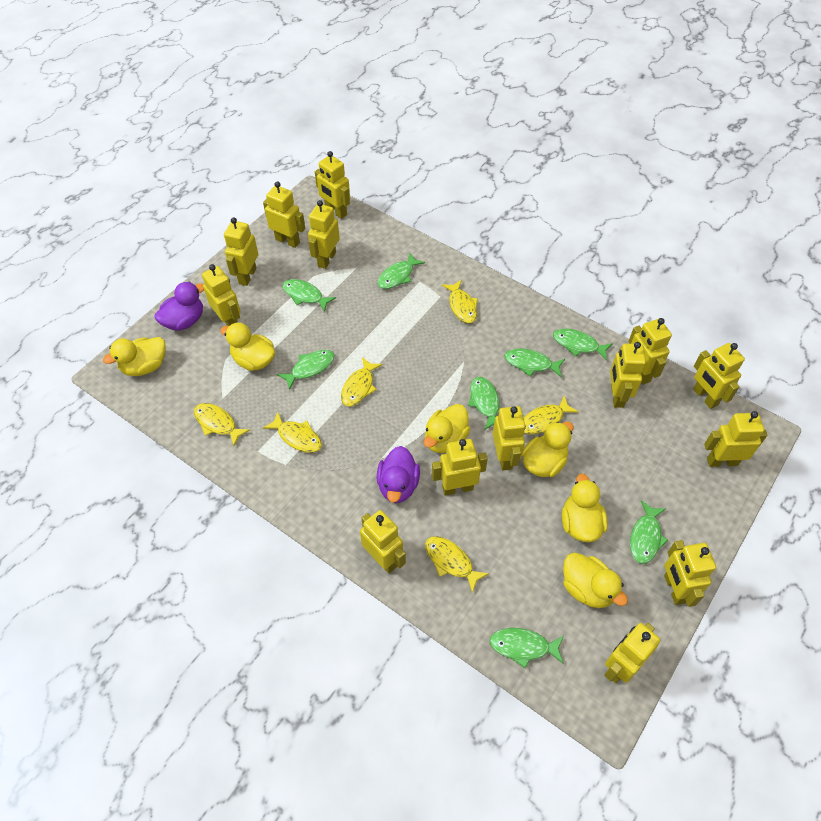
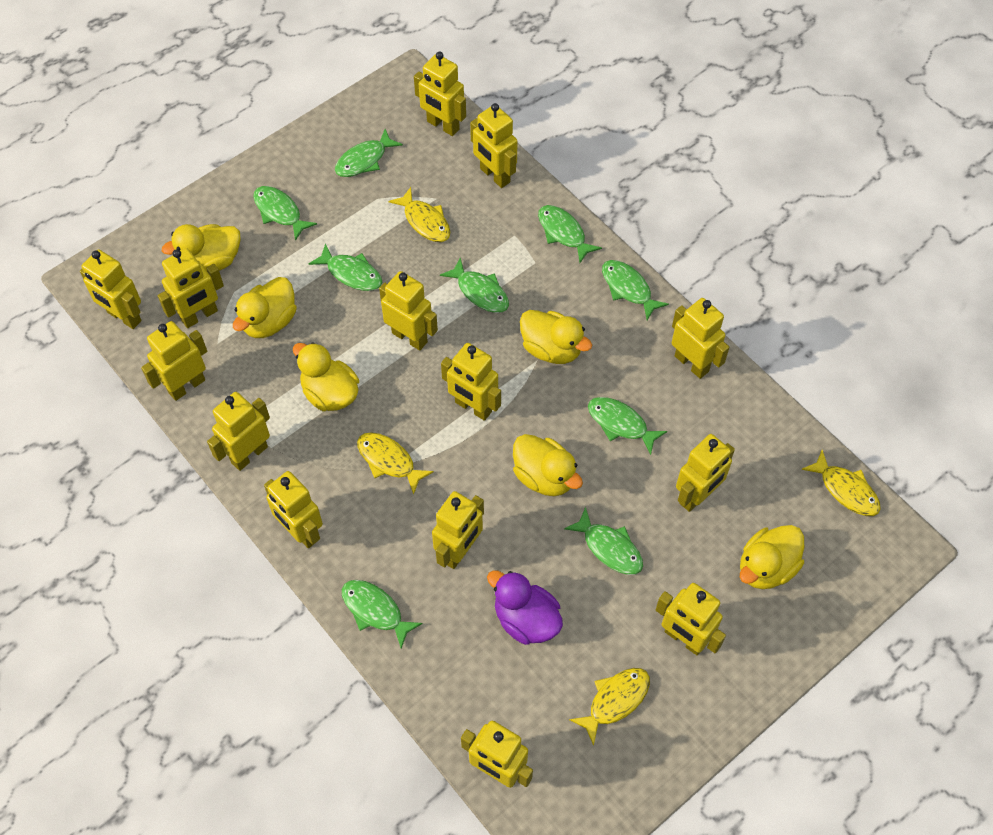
green fish: 8 -> 9
purple duck: 2 -> 1
yellow fish: 6 -> 4

